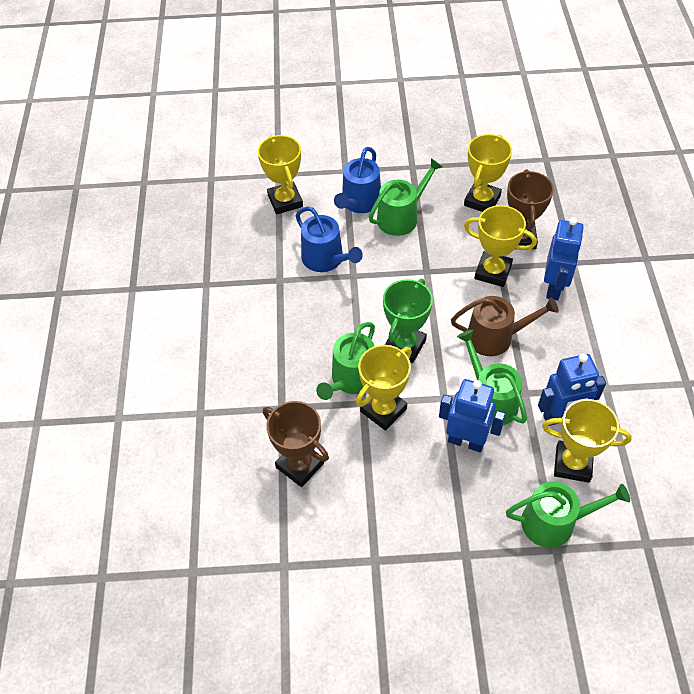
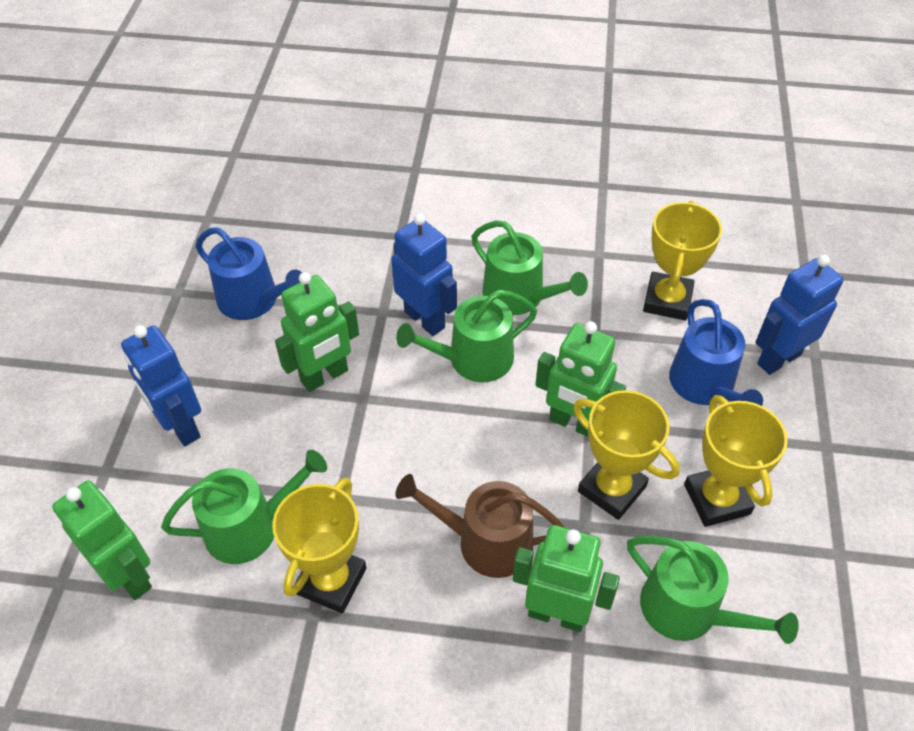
brown trophy: 2 -> 0
green robot: 0 -> 4
green trophy: 1 -> 0
yellow trophy: 5 -> 4

